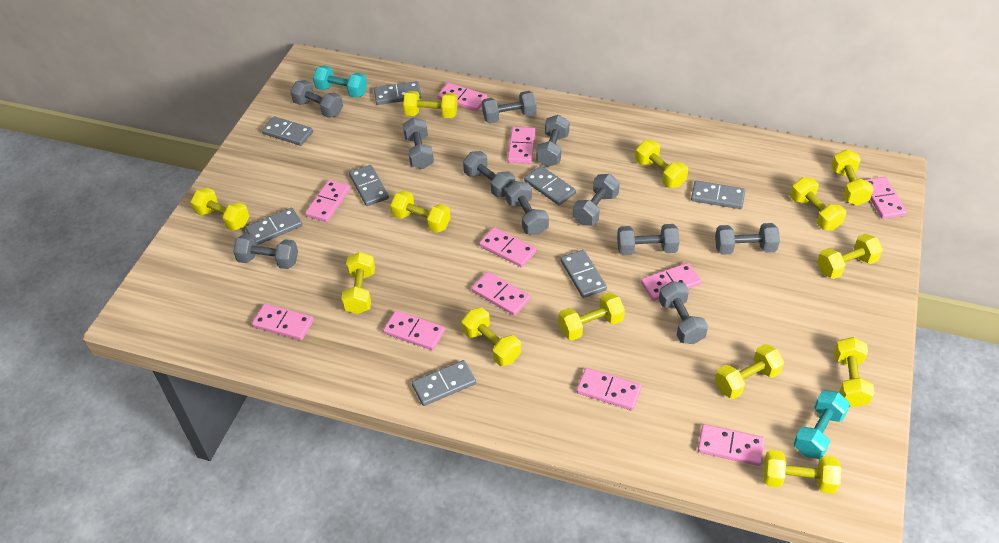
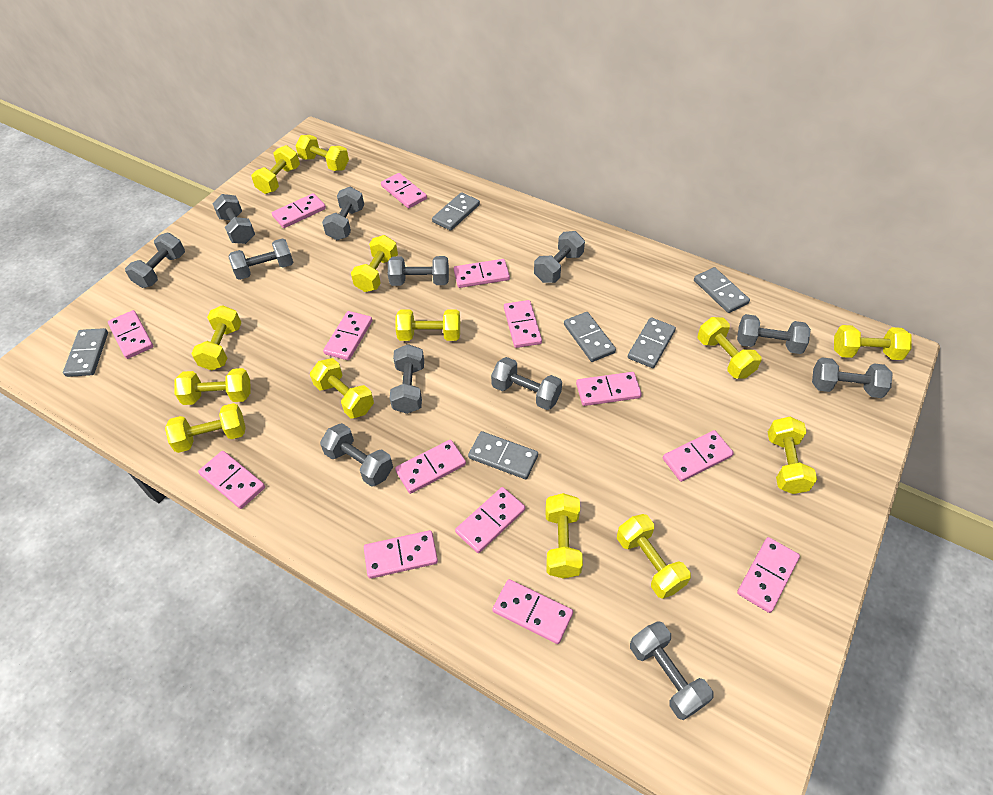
grey domino: 8 -> 6
grey dumbbell: 11 -> 12
pink domino: 11 -> 14
turquoise dumbbell: 2 -> 0

